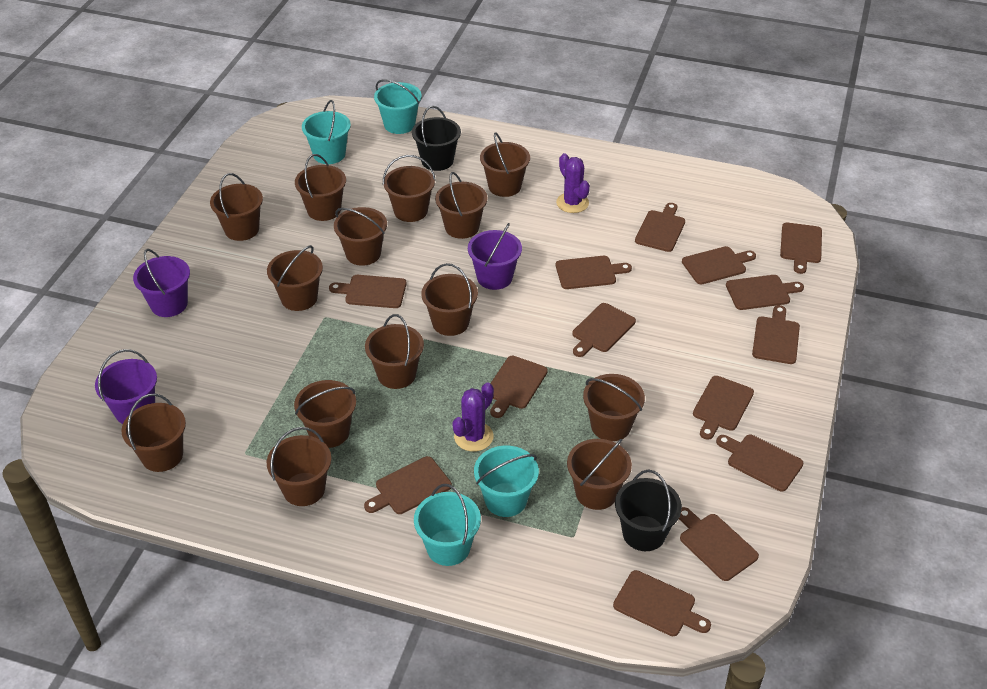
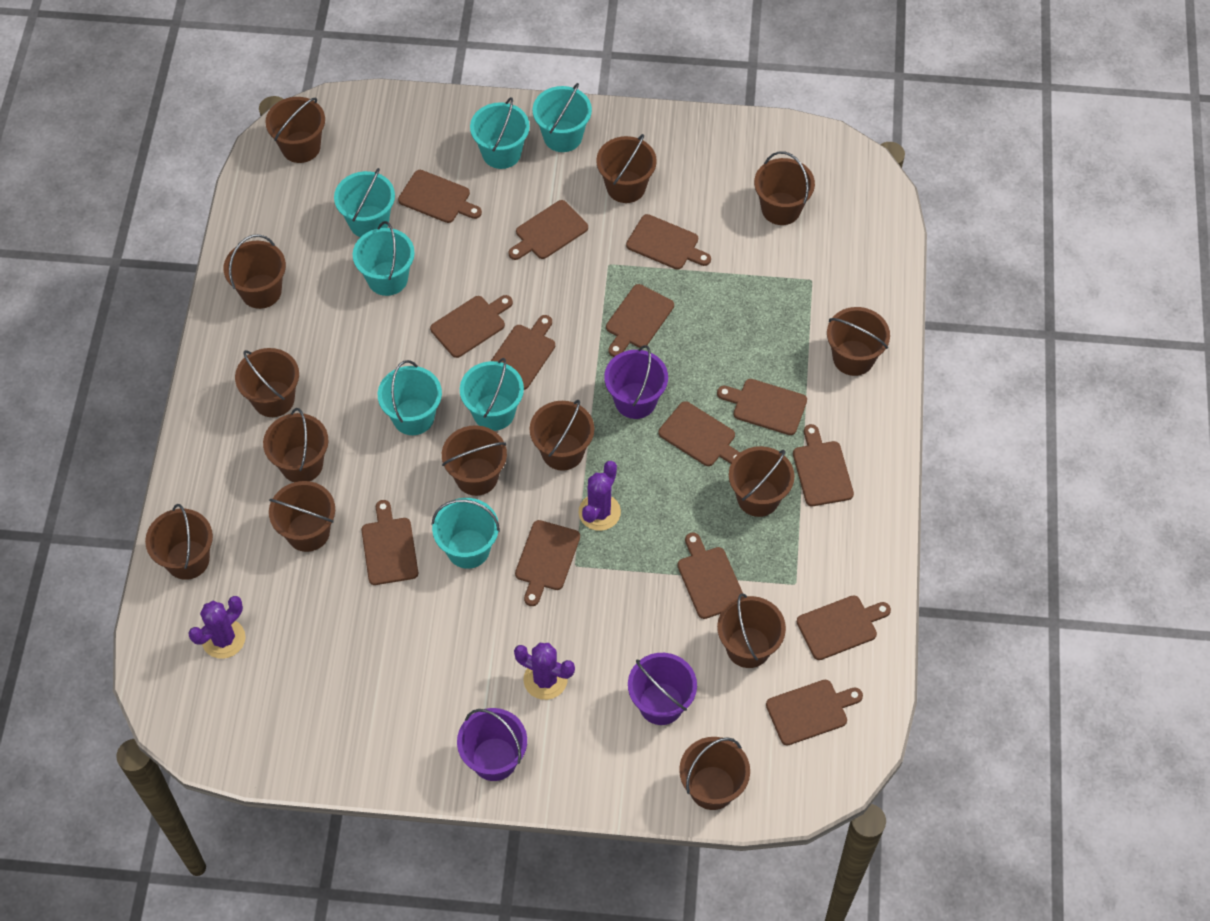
black bucket: 2 -> 0
purple cactus: 2 -> 3
turquoise bucket: 4 -> 7

